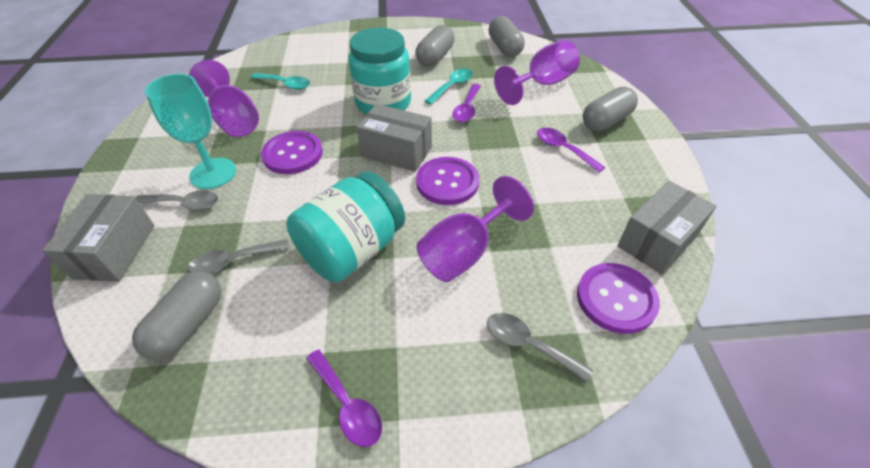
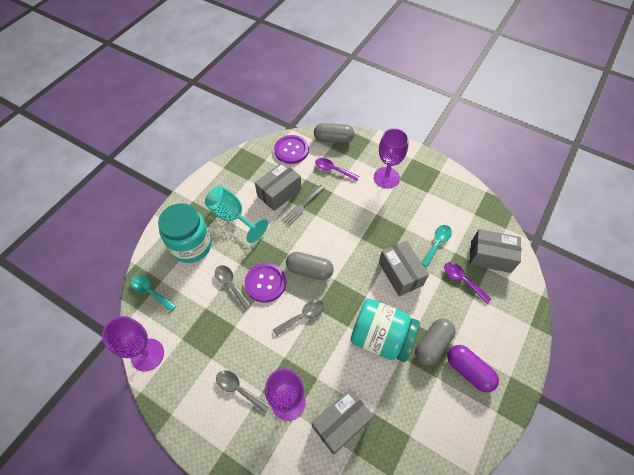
grey box: 3 -> 4
grey capsule: 4 -> 3
grey fork: 0 -> 1
purple button: 3 -> 2
purple capsule: 0 -> 1
purple spoon: 3 -> 2

